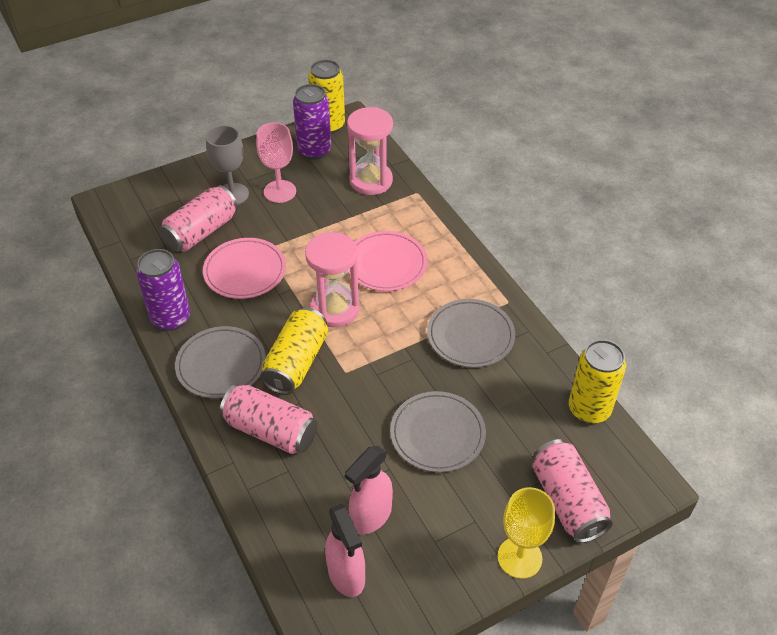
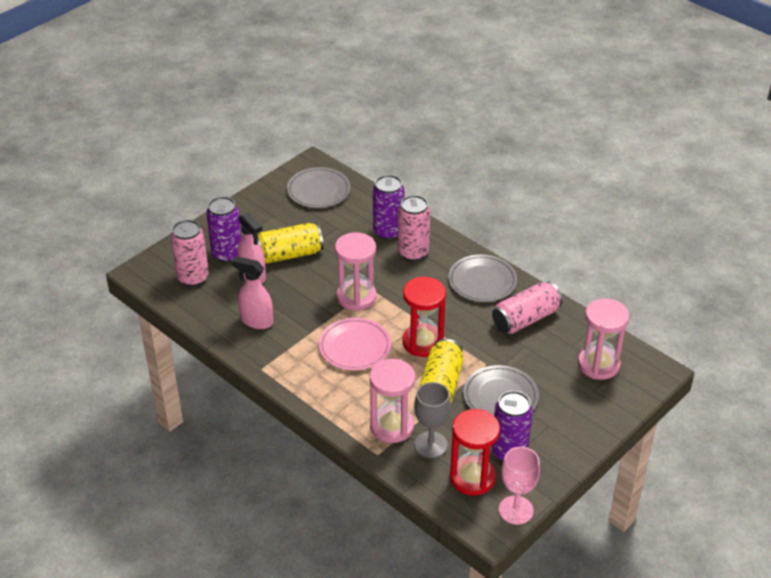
pink hourglass: 2 -> 3
pink plate: 2 -> 1
purple can: 2 -> 3
red hourglass: 0 -> 2
yellow can: 3 -> 2
yellow goblet: 1 -> 0

